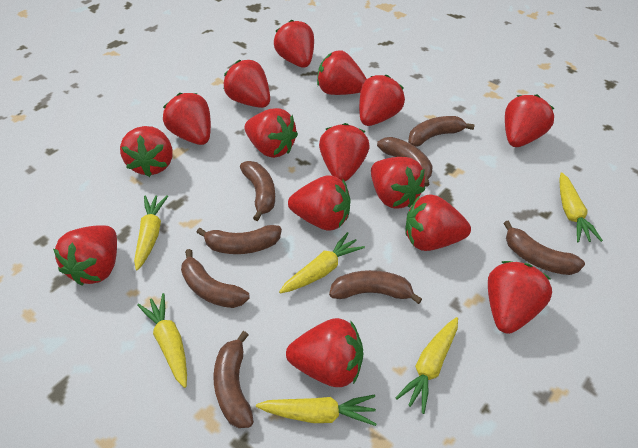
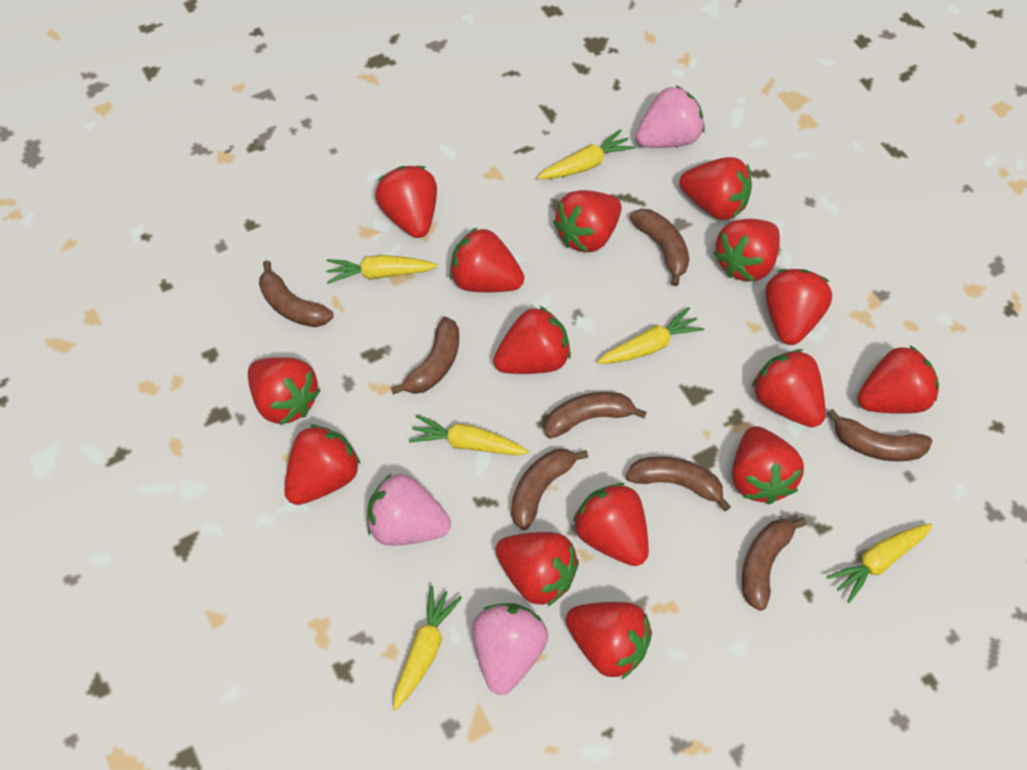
pink strawberry: 0 -> 3

